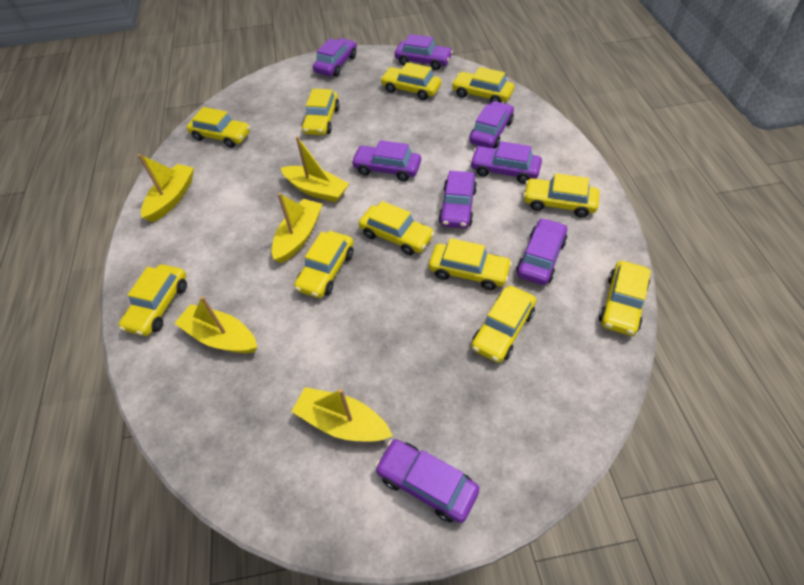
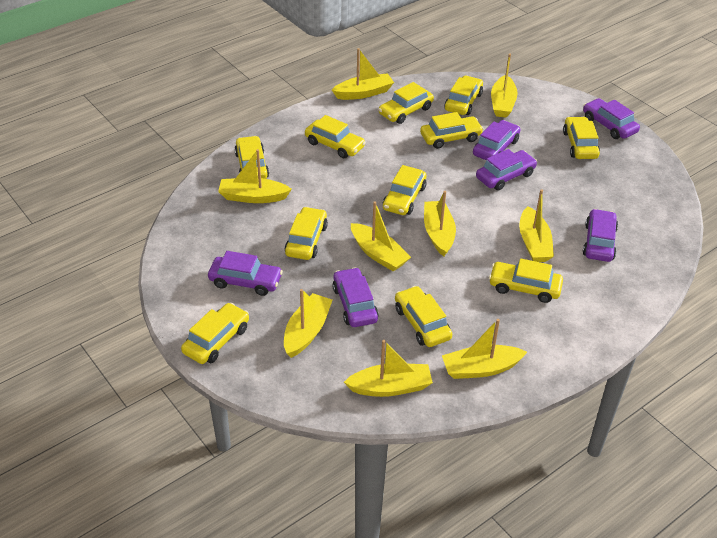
purple car: 8 -> 6
yellow boat: 5 -> 9

